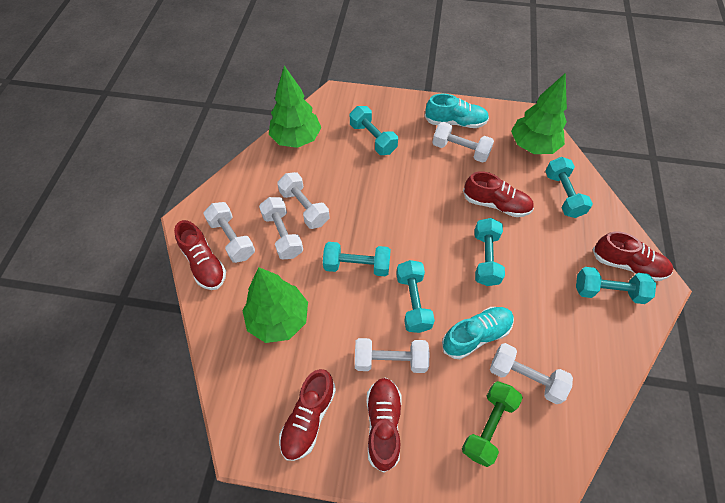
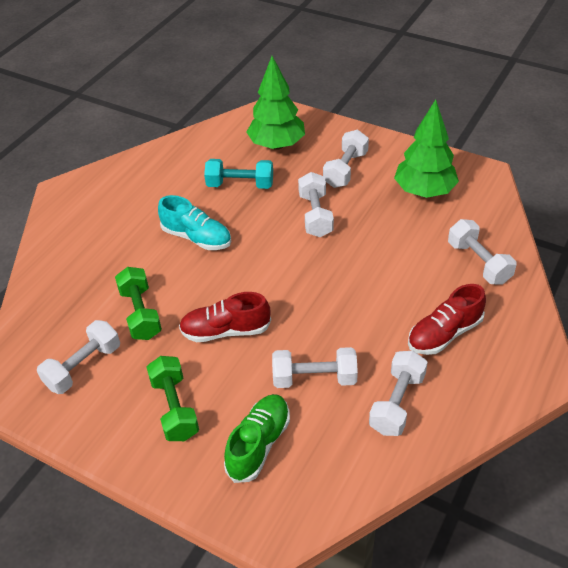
green dumbbell: 1 -> 2
green shoe: 0 -> 1
green tree: 3 -> 2
red shoe: 5 -> 2
turquoise dumbbell: 6 -> 1
turquoise shoe: 2 -> 1

